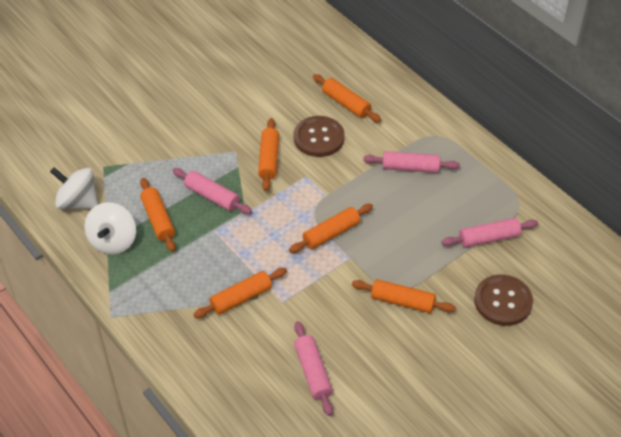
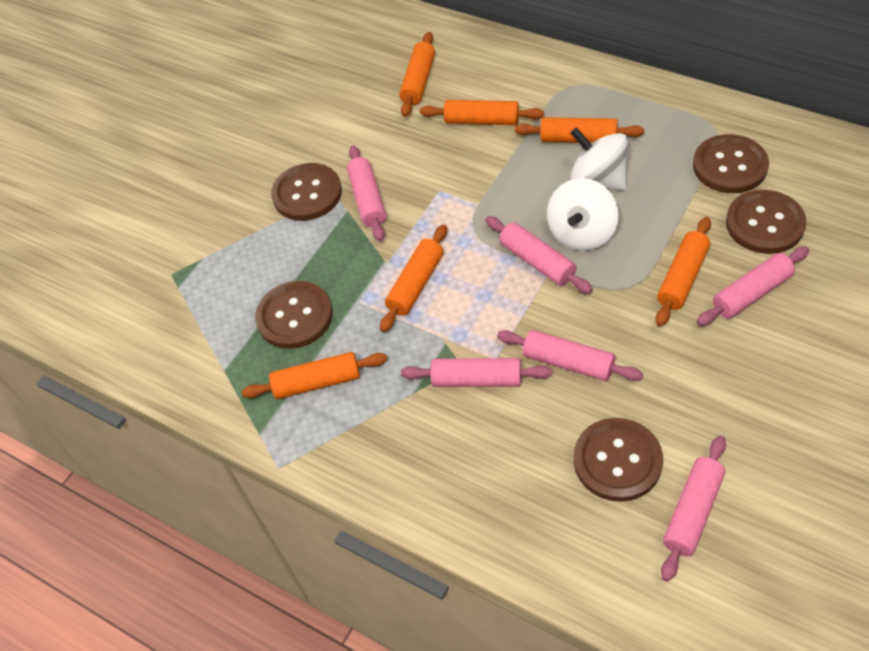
brown button: 2 -> 5
pink rolling pin: 4 -> 6

